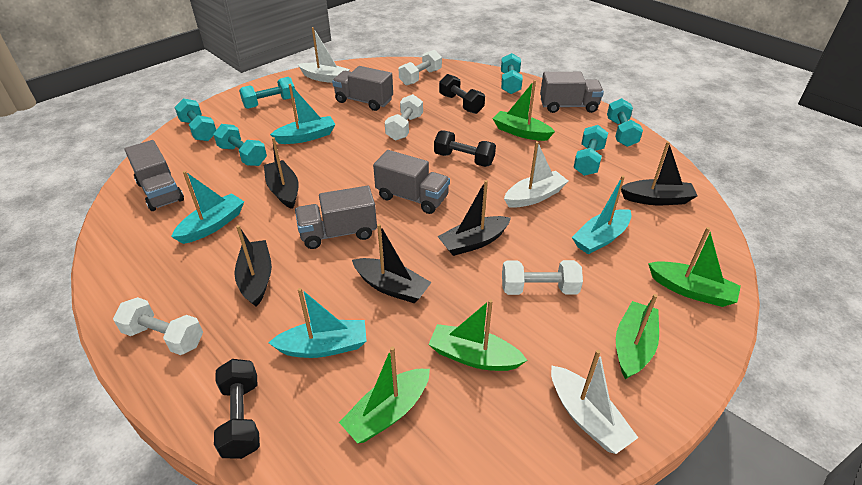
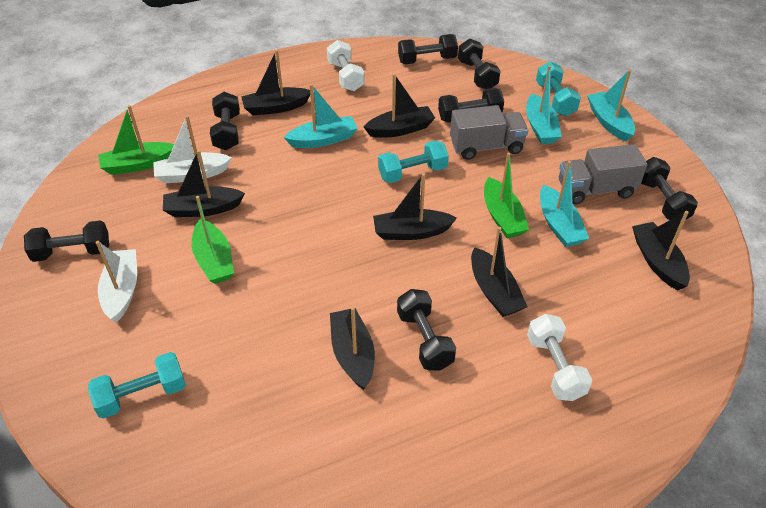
black boat: 5 -> 7
black dumbbell: 3 -> 7
green boat: 5 -> 3
grey truck: 5 -> 2
turquoise dumbbell: 6 -> 3
white boat: 3 -> 2
white dumbbell: 4 -> 2

